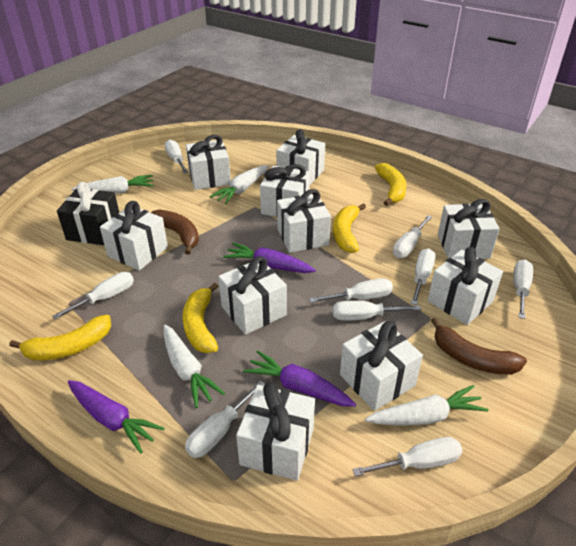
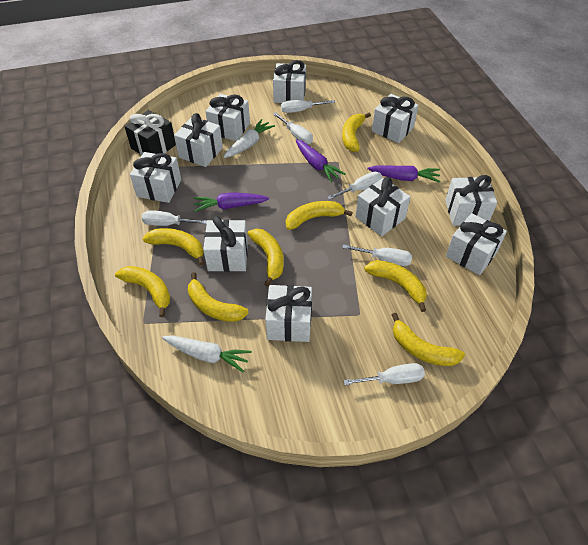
brown banana: 2 -> 0
white carrot: 4 -> 2
white screwdriver: 9 -> 6
yellow banana: 4 -> 8

